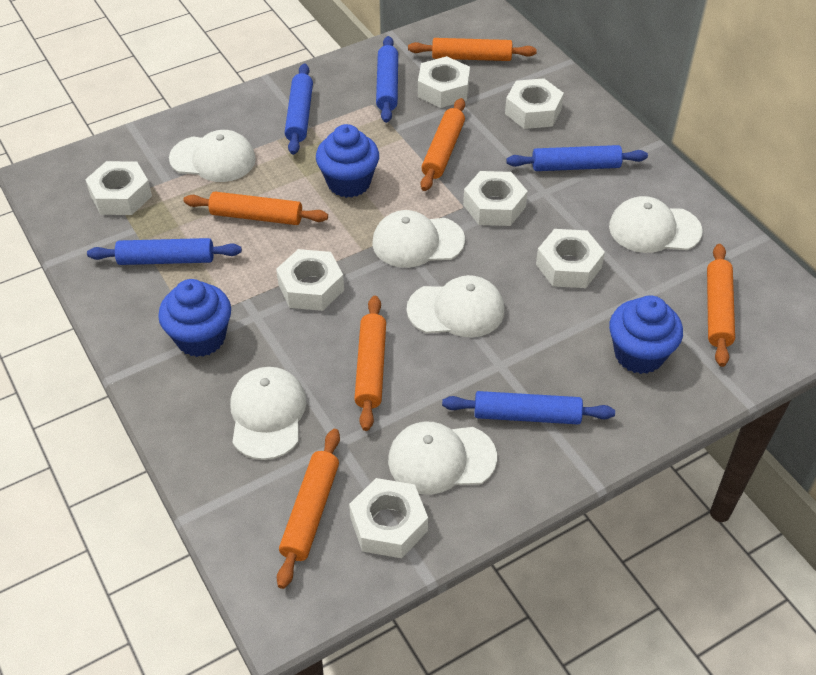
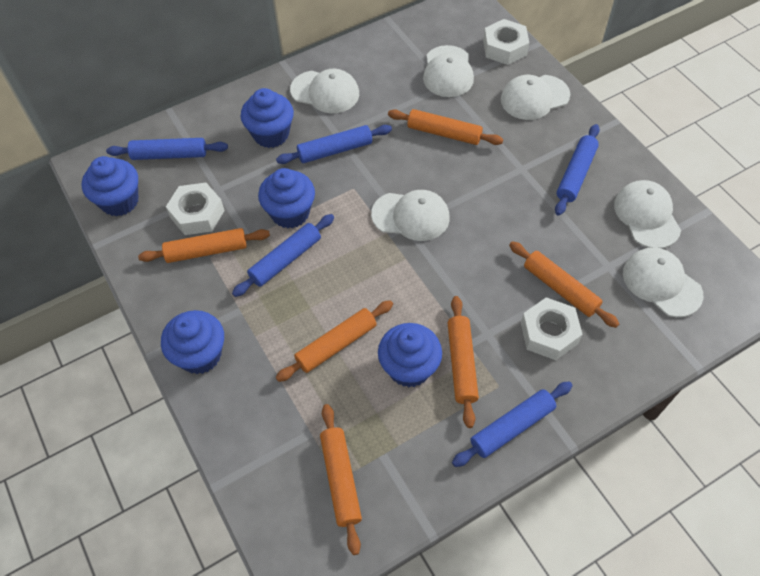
blue cupcake: 3 -> 5
white nut: 7 -> 3

